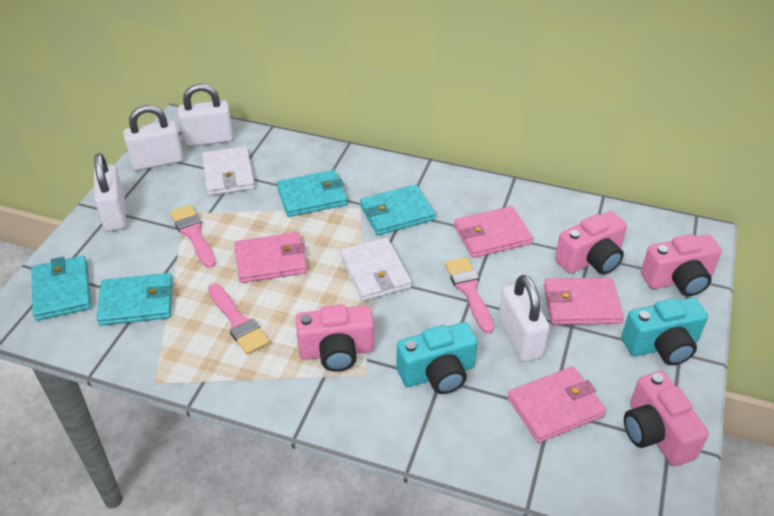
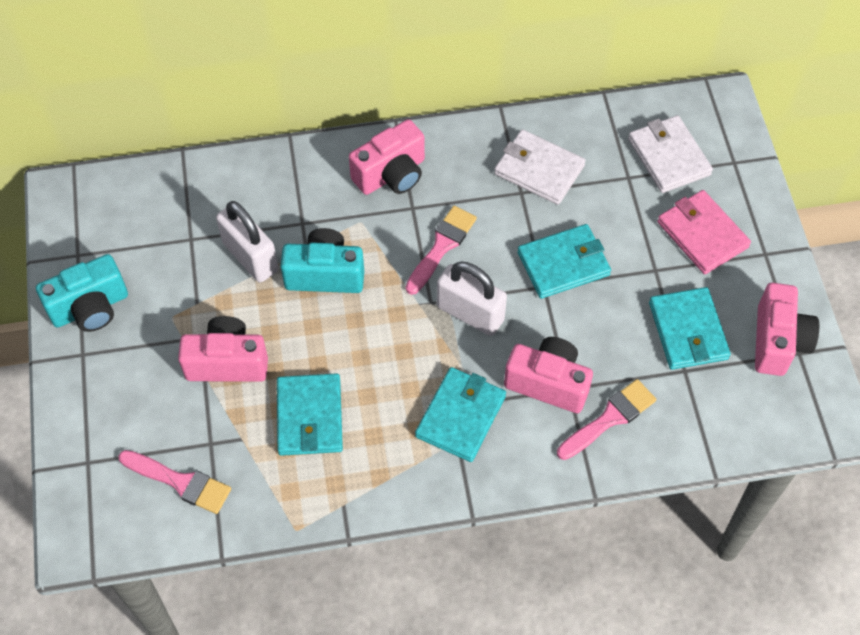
pink wallet: 4 -> 1
white padlock: 4 -> 2

